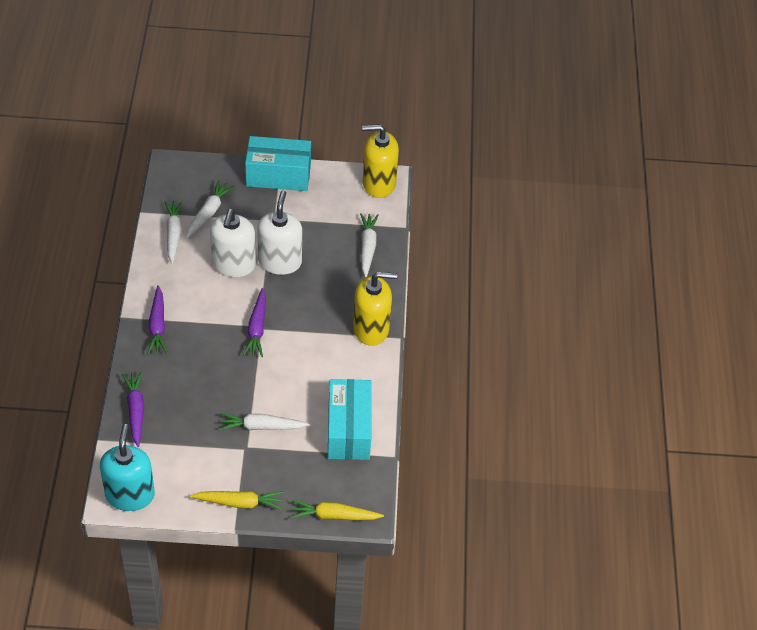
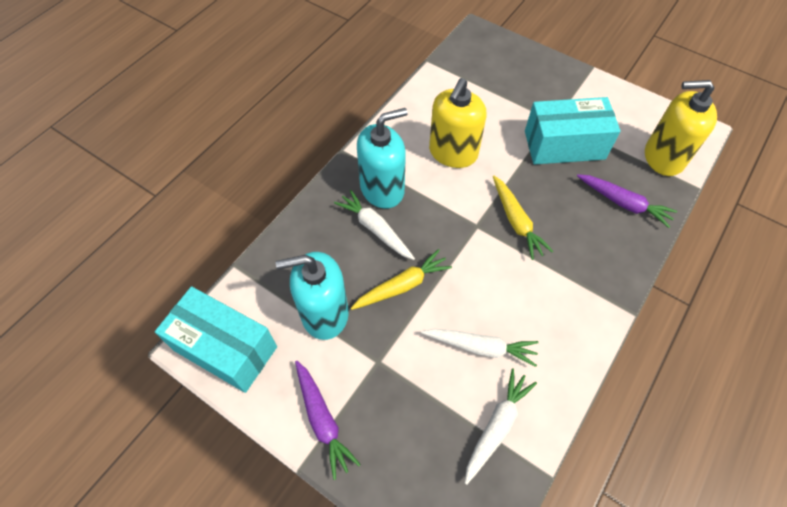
purple carrot: 3 -> 2
turquoise soap dispenser: 1 -> 2
white carrot: 4 -> 3
white soap dispenser: 2 -> 0

